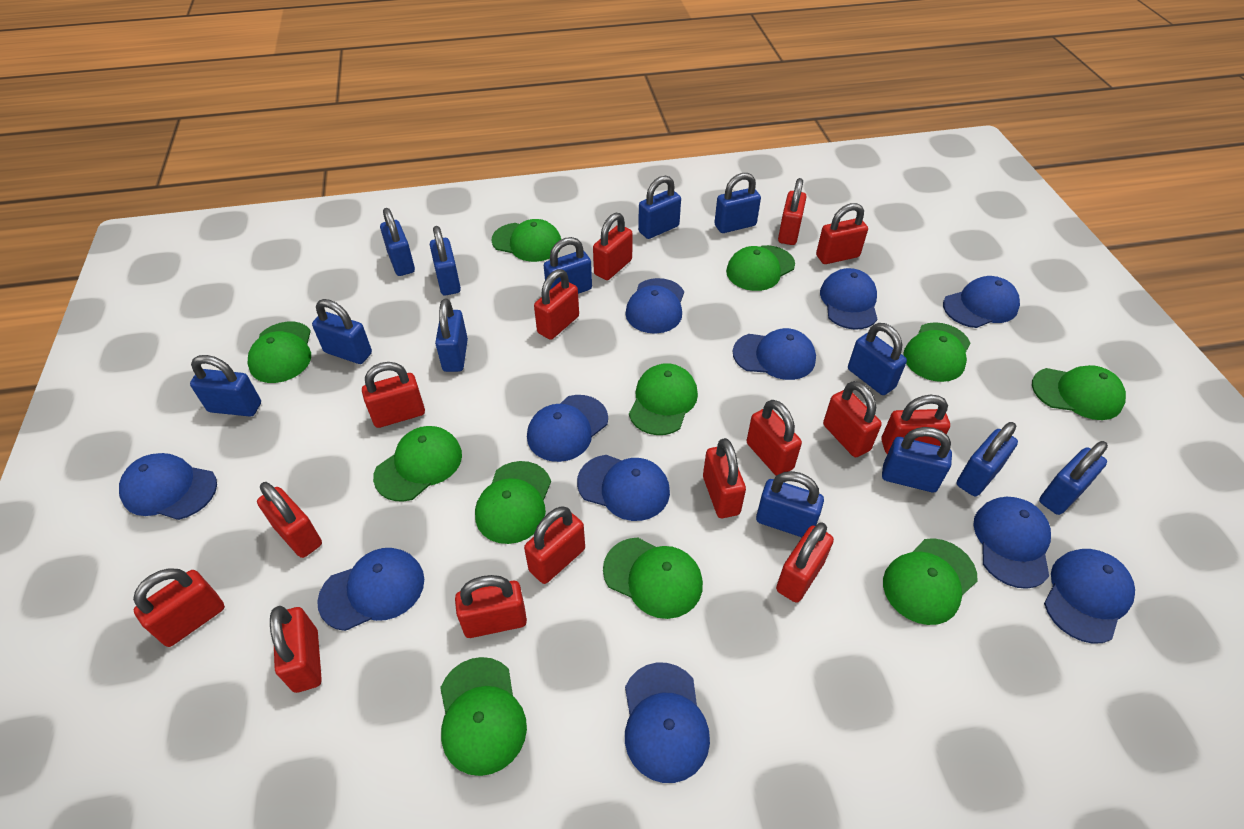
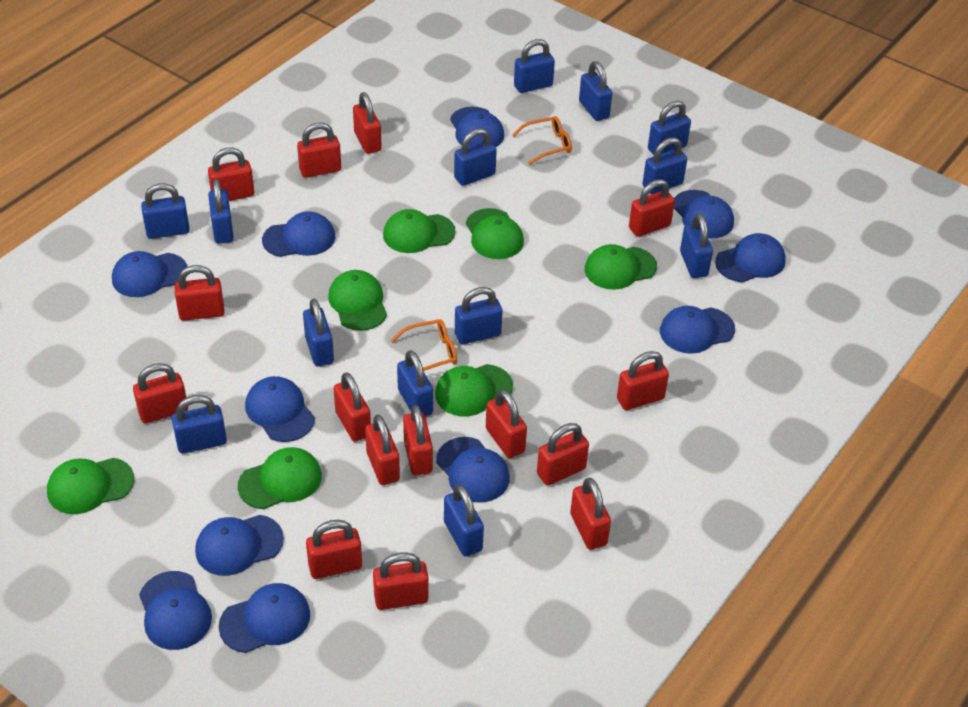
green cap: 11 -> 7
orange glasses: 0 -> 2

